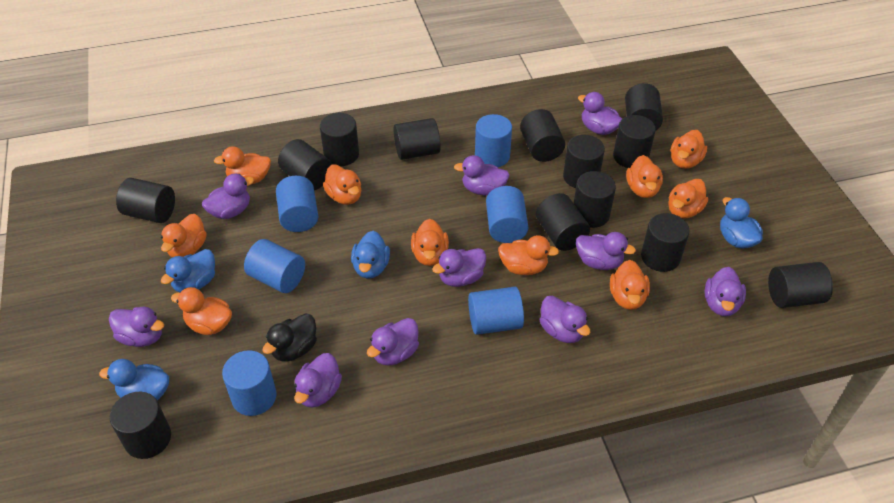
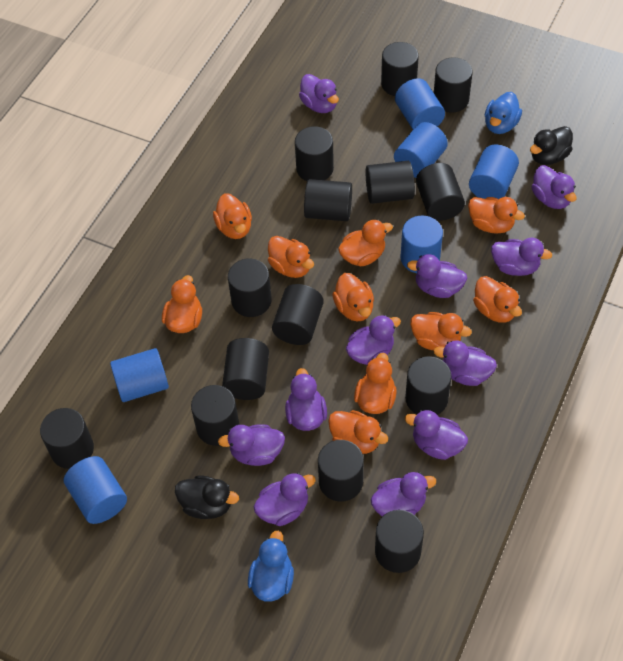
black cylinder: 13 -> 14
black duck: 1 -> 2
blue duck: 4 -> 2
purple duck: 10 -> 11

